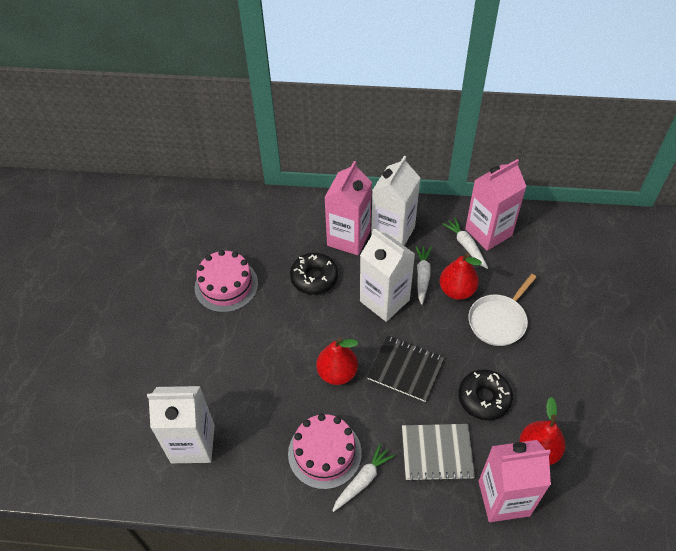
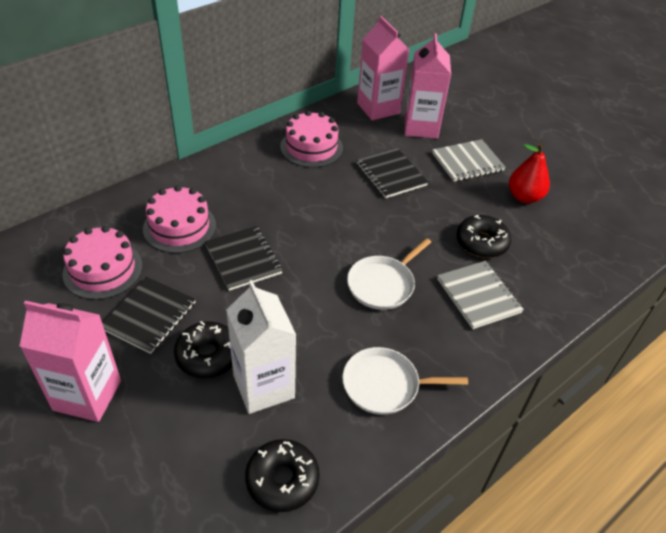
black donut: 2 -> 3
black notebook: 1 -> 3
grey notebook: 1 -> 2
pink cake: 2 -> 3
red pear: 3 -> 1
white carrot: 3 -> 0
white carton: 3 -> 1
white pan: 1 -> 2

